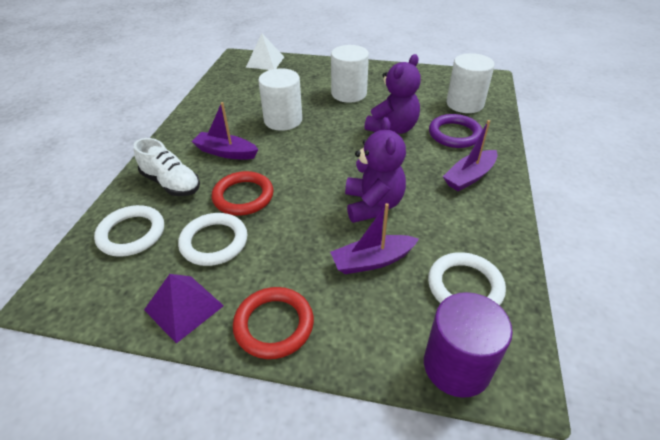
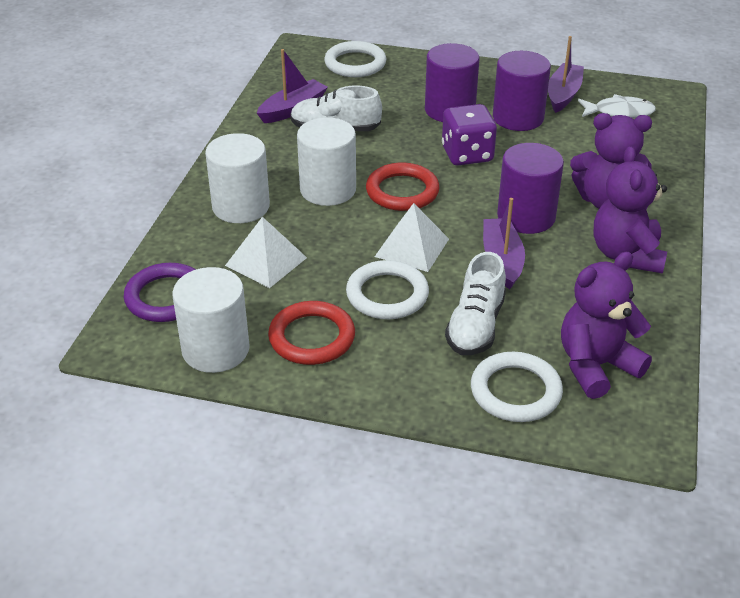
purple cylinder: 1 -> 3
purple dice: 0 -> 1
purple pyramid: 1 -> 0
purple teddy bear: 2 -> 3
white fish: 0 -> 1
white pyramid: 1 -> 2
white shoe: 1 -> 2

